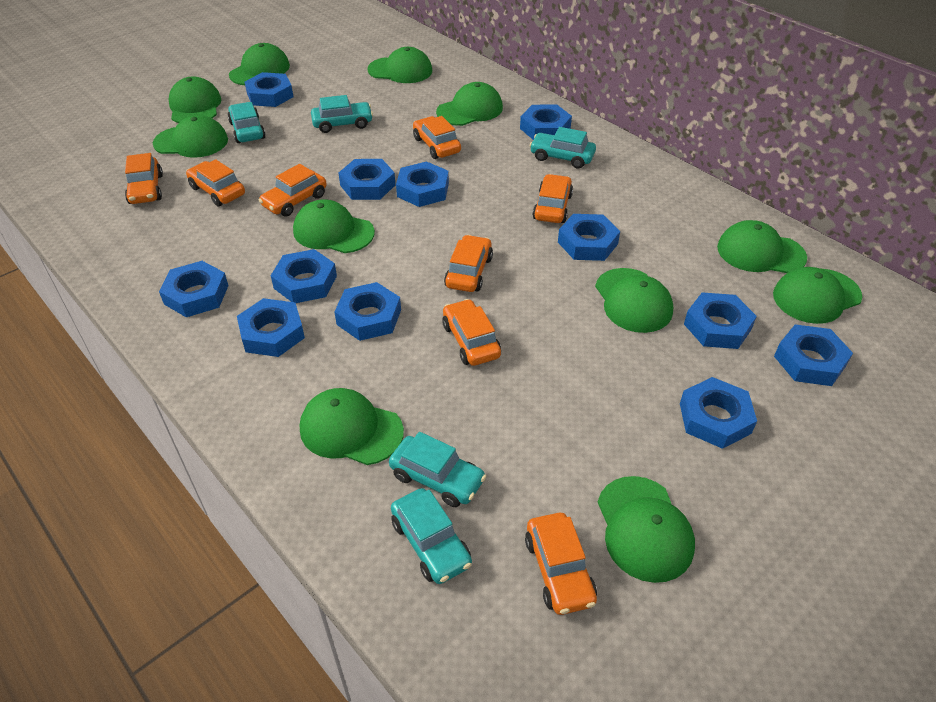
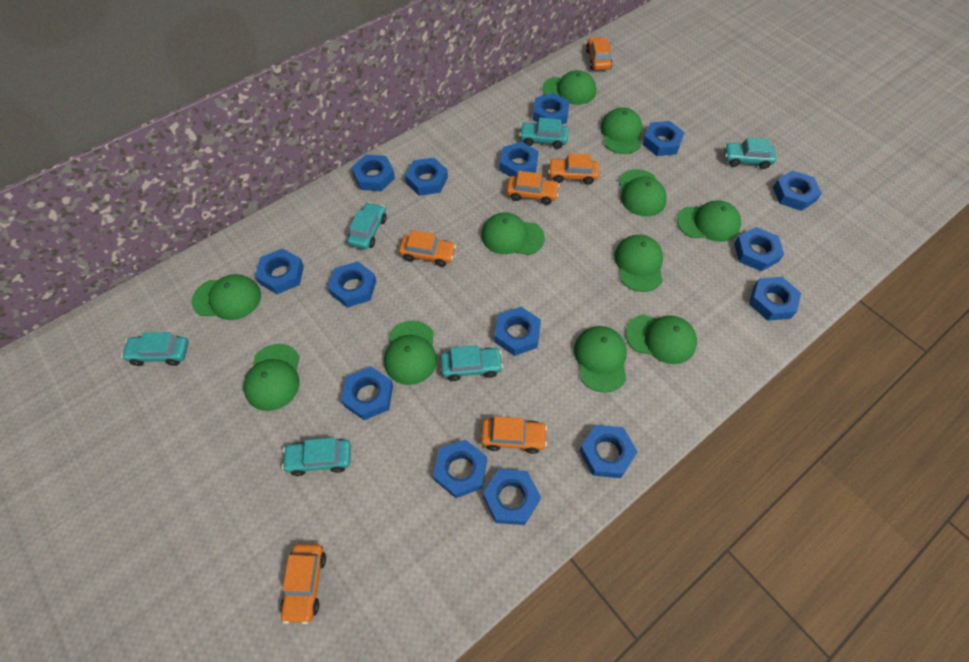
blue nut: 12 -> 15
orange car: 8 -> 6
turquoise car: 5 -> 6

